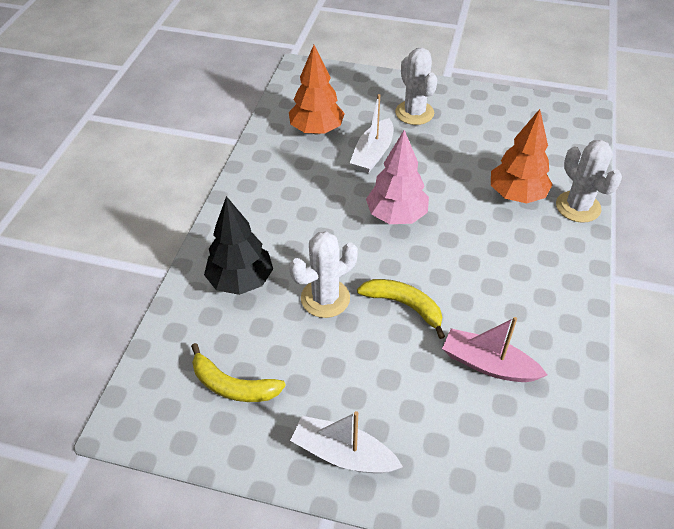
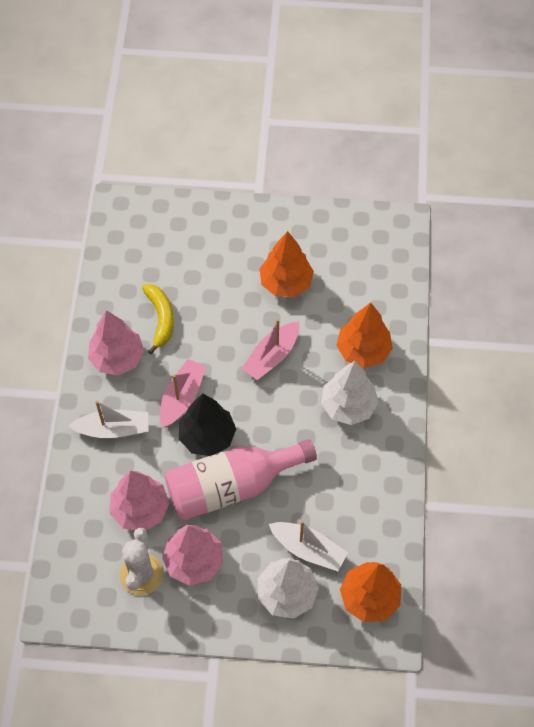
orange tree: 2 -> 3
pink boat: 1 -> 2
pink bottle: 0 -> 1
pink tree: 1 -> 3
white cactus: 3 -> 1
white tree: 0 -> 2
yellow banana: 2 -> 1

